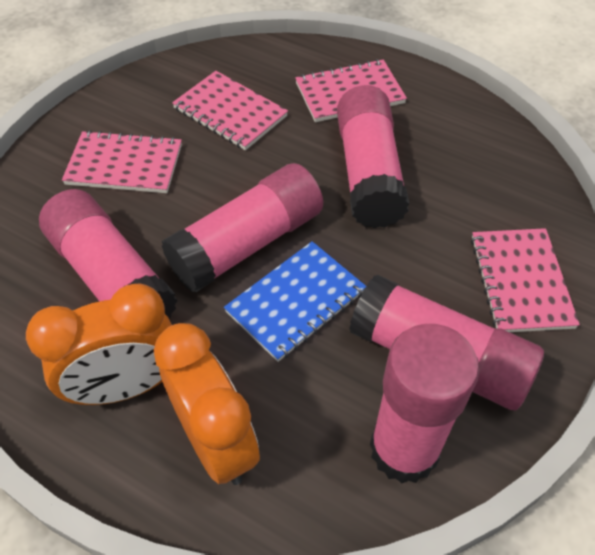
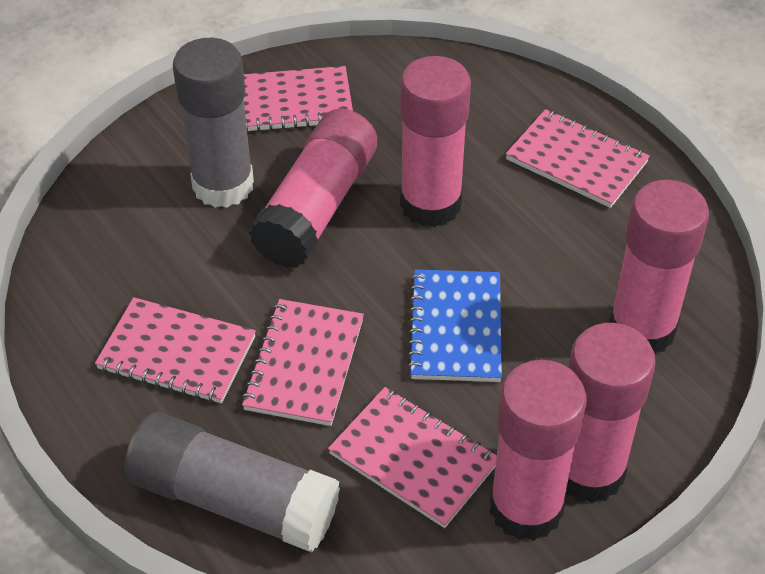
grey glue stick: 0 -> 2
orange clock: 2 -> 0
pink notebook: 4 -> 5

